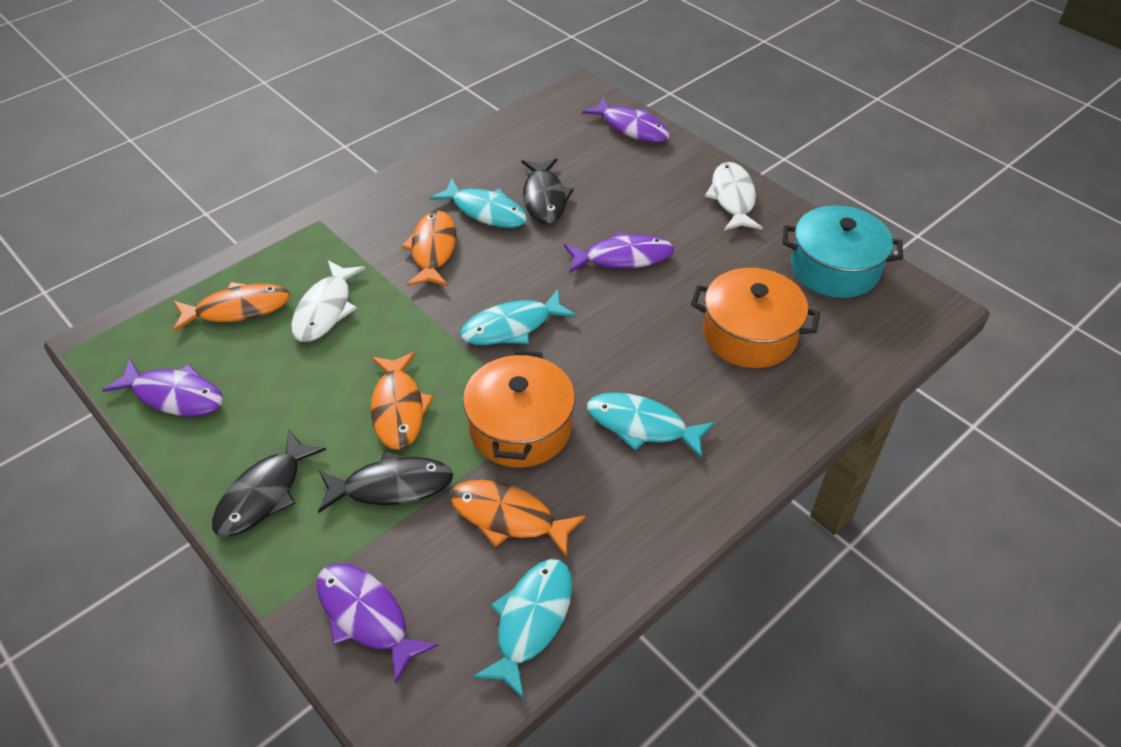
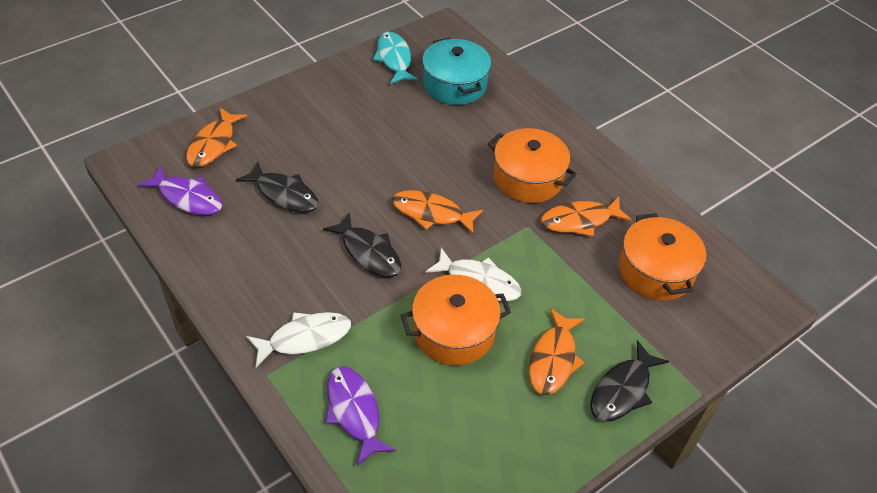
orange pot: 2 -> 3
purple fish: 4 -> 2
turquoise fish: 4 -> 1

